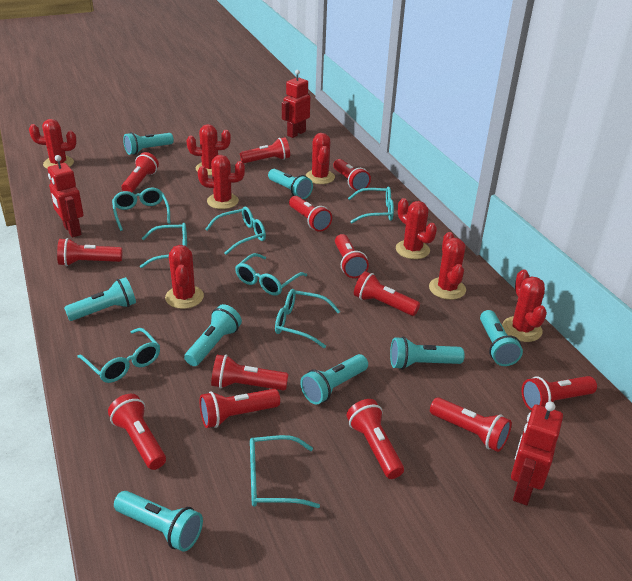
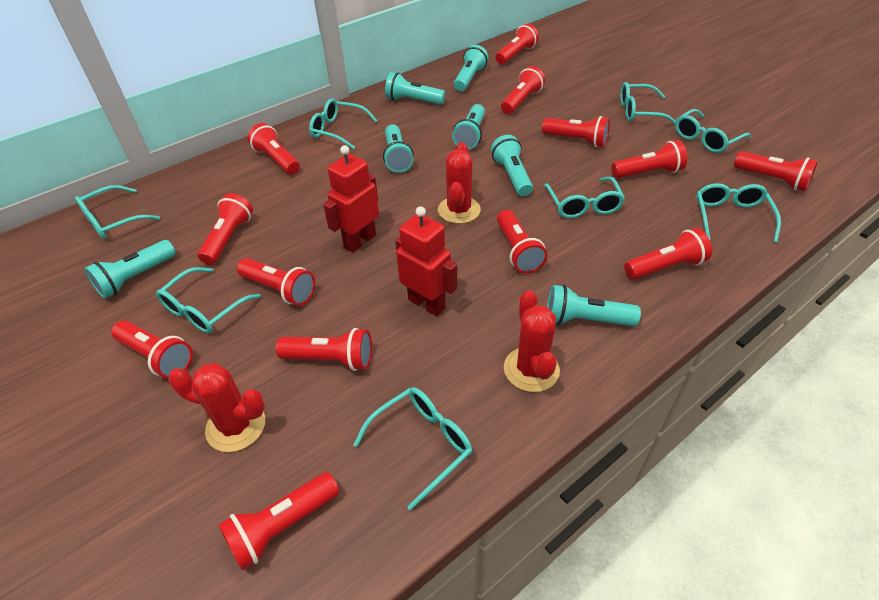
red cactus: 8 -> 3
red robot: 3 -> 2
turquoise flashlight: 8 -> 7

